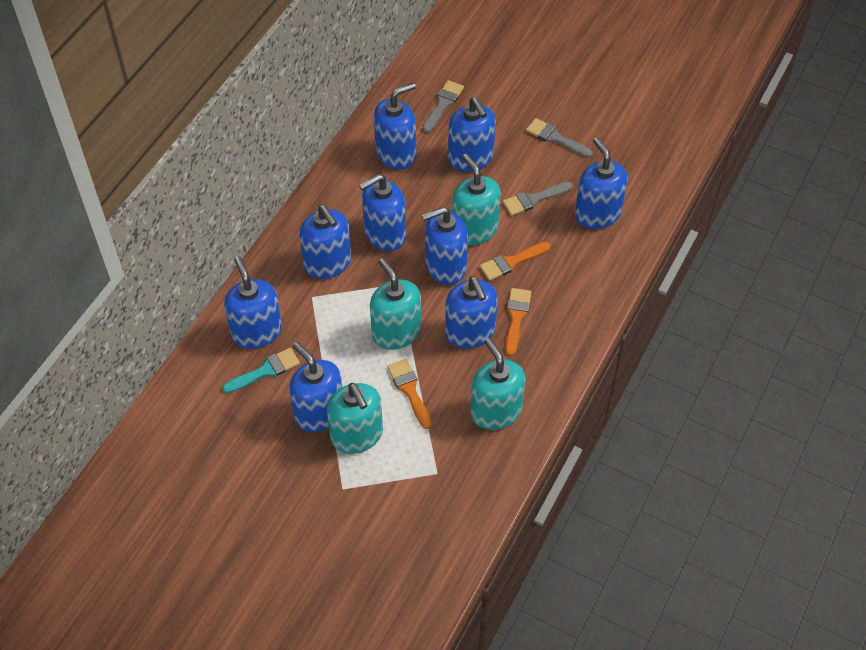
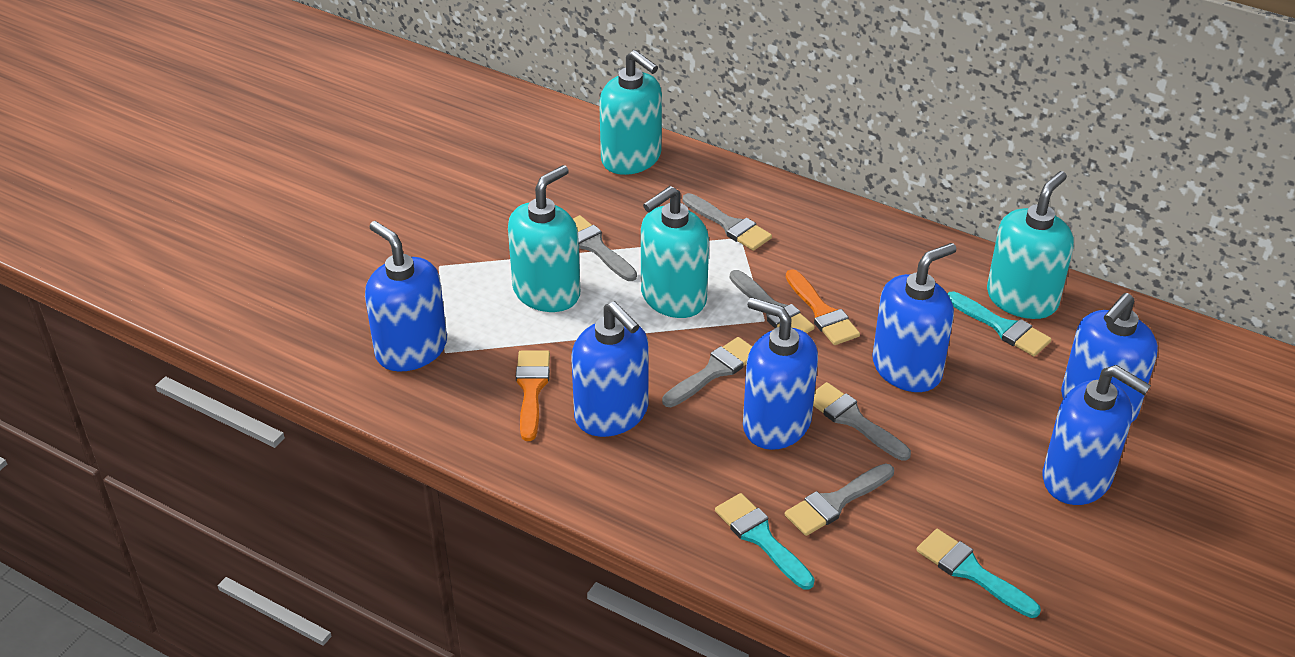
blue soap dispenser: 9 -> 6
grey brush: 3 -> 6
orange brush: 3 -> 2
turquoise brush: 1 -> 3

